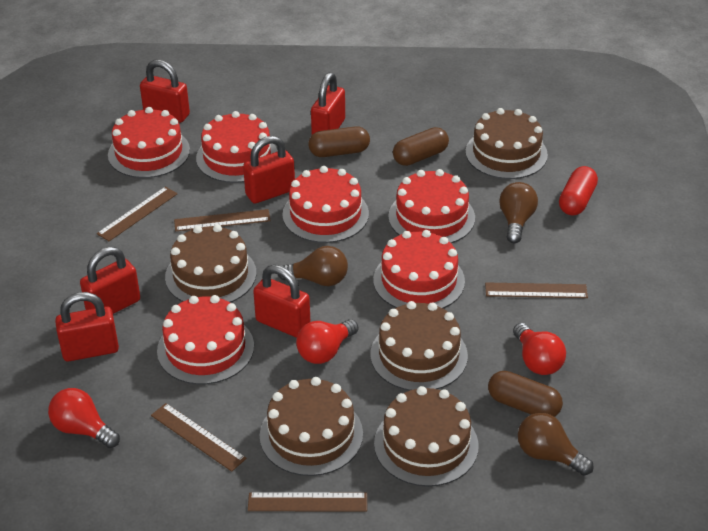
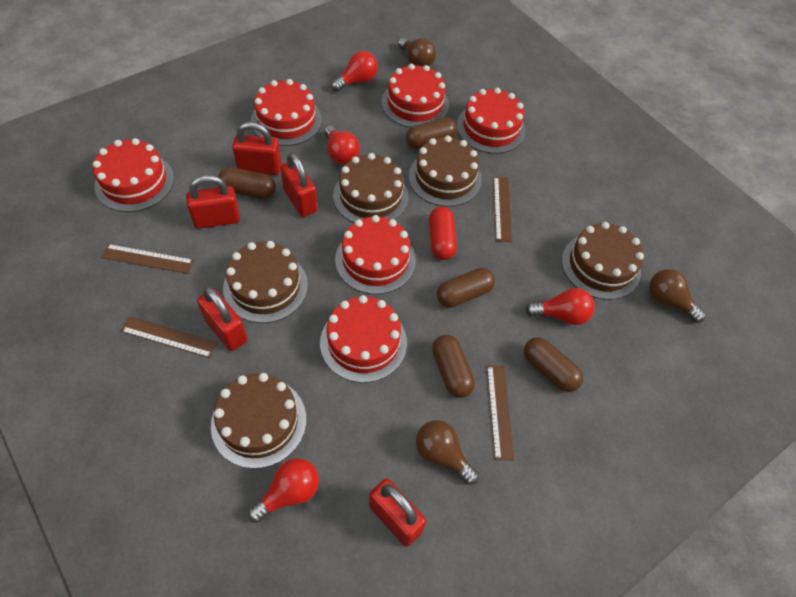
brown capsule: 3 -> 5
brown ruler: 5 -> 4
red light bulb: 3 -> 4
red padlock: 6 -> 5

